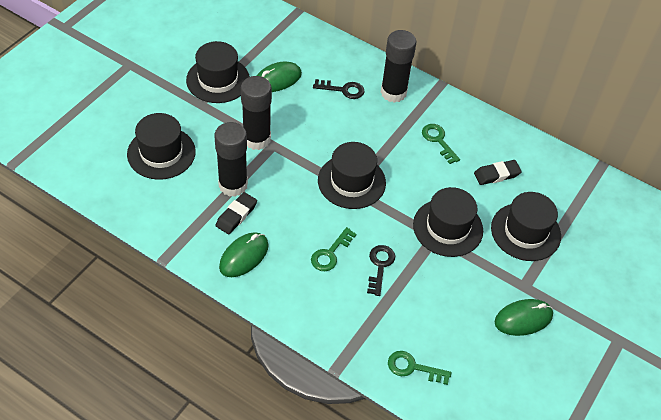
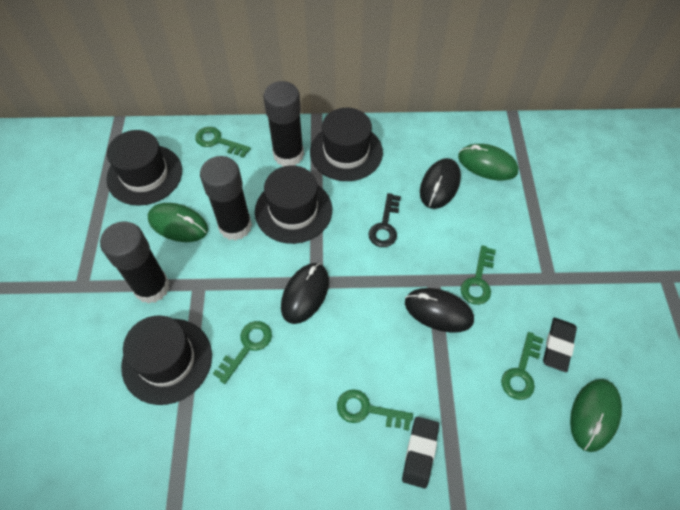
black hat: 5 -> 4
black key: 2 -> 1
black mouse: 0 -> 3
green key: 3 -> 5

